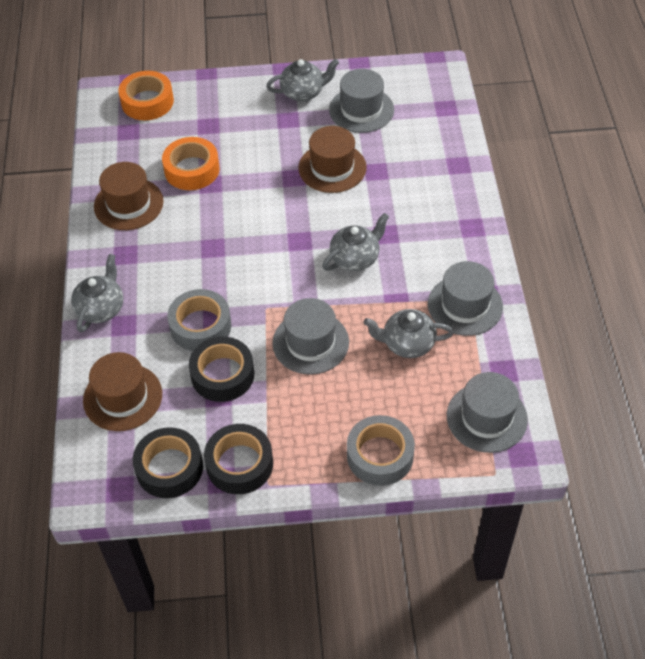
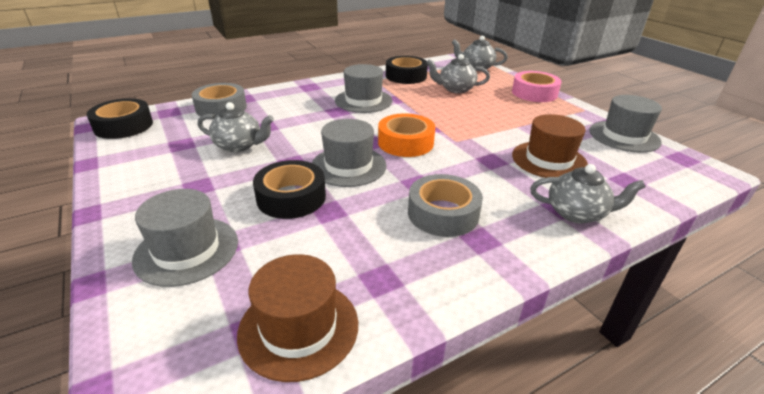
brown hat: 3 -> 2
orange tape: 2 -> 1
pink tape: 0 -> 1

